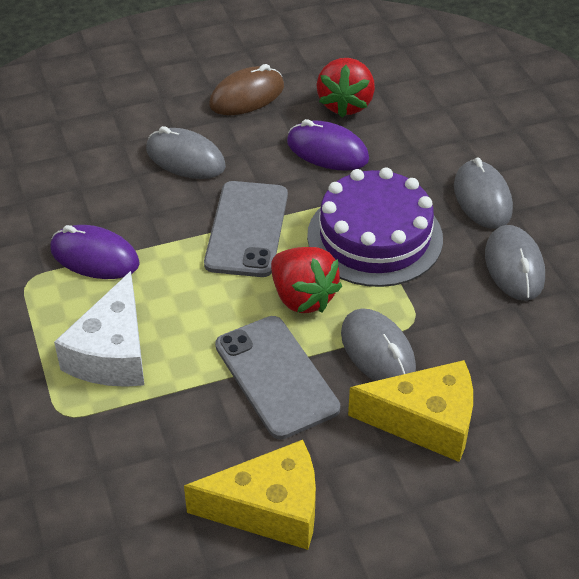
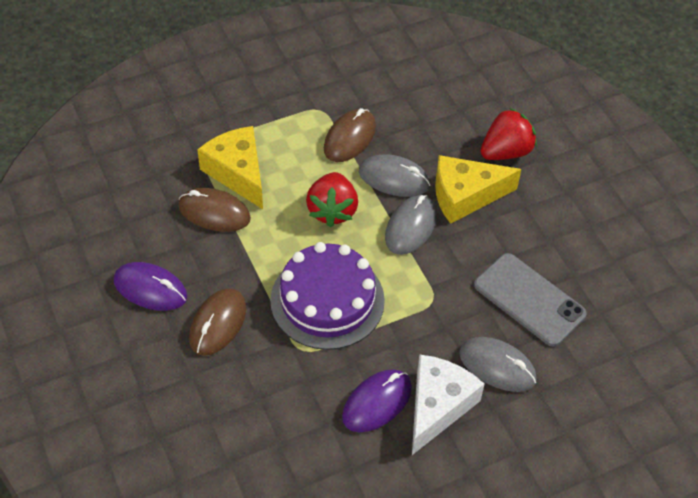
brown mouse: 1 -> 3
grey mouse: 4 -> 3
grey phone: 2 -> 1

